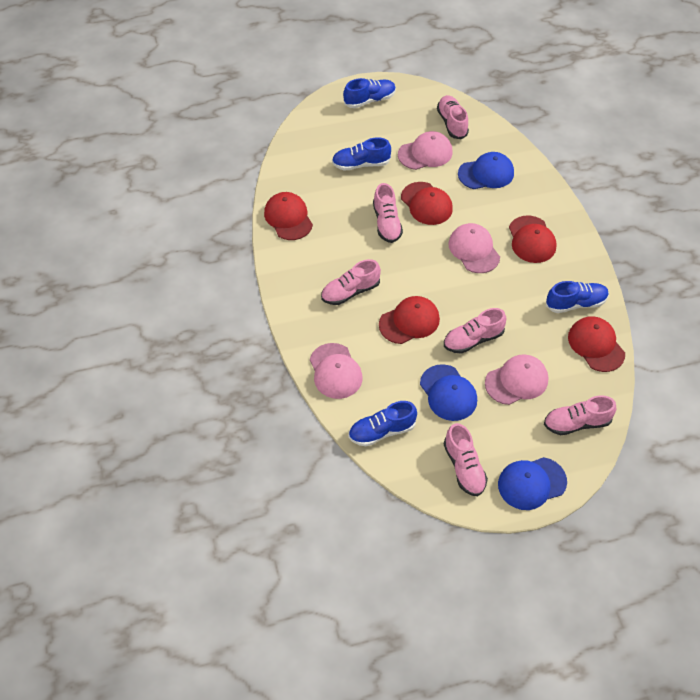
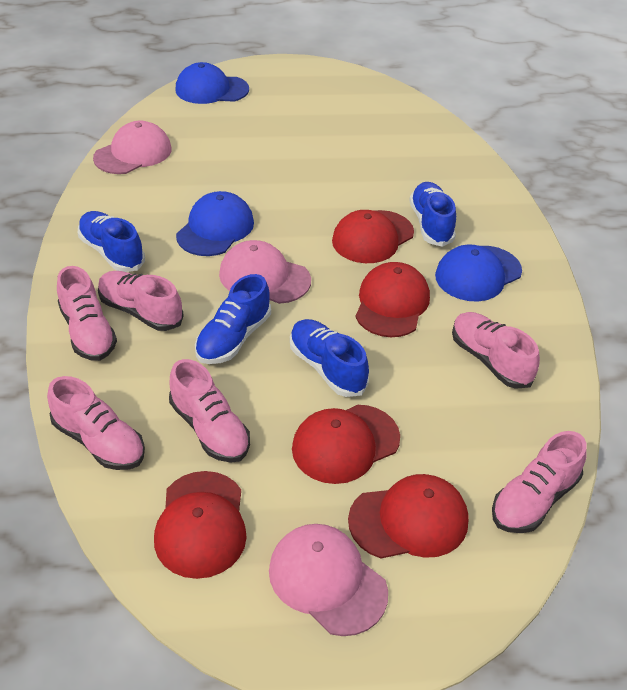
pink cap: 4 -> 3

